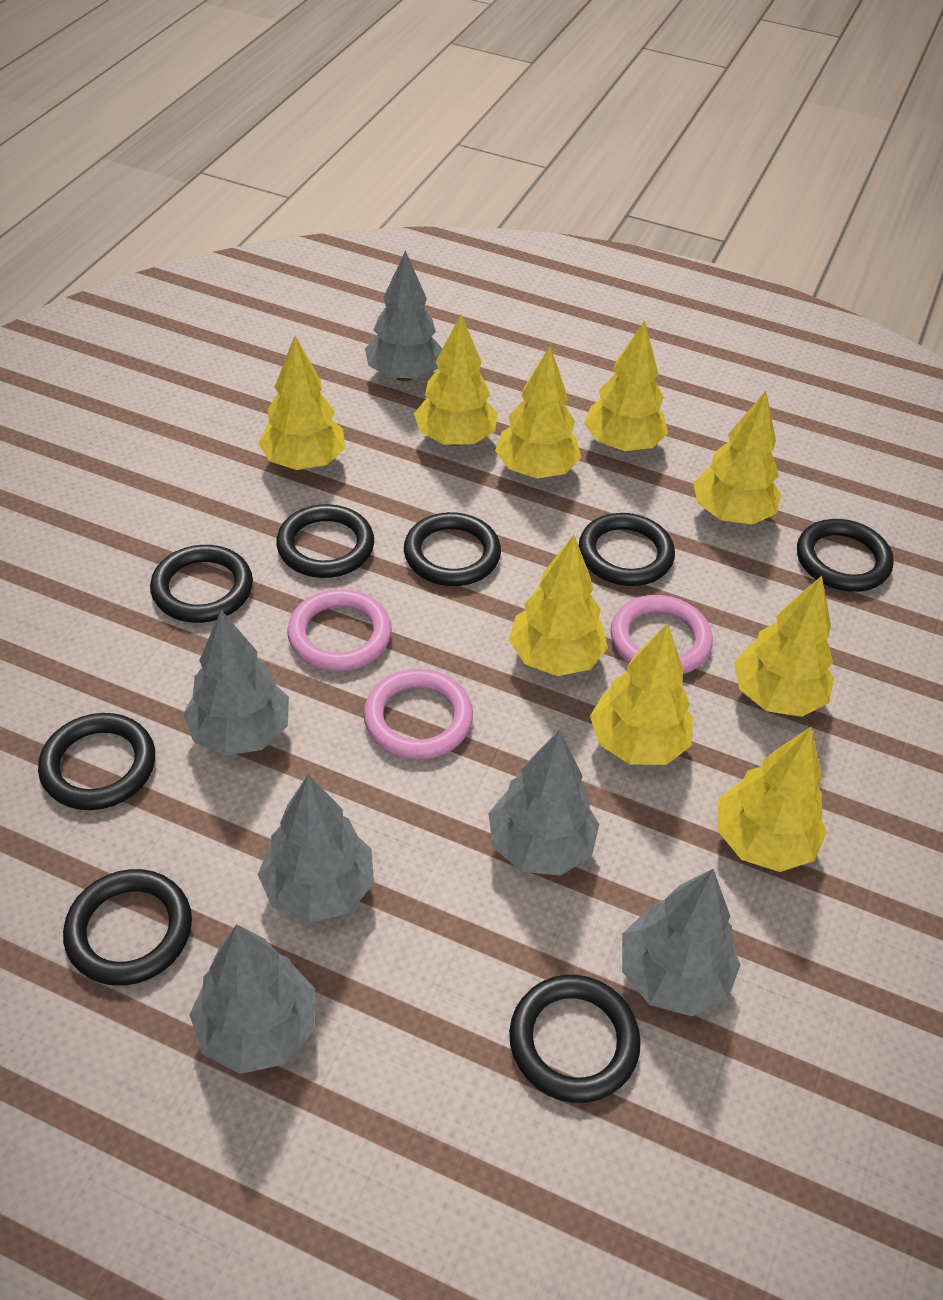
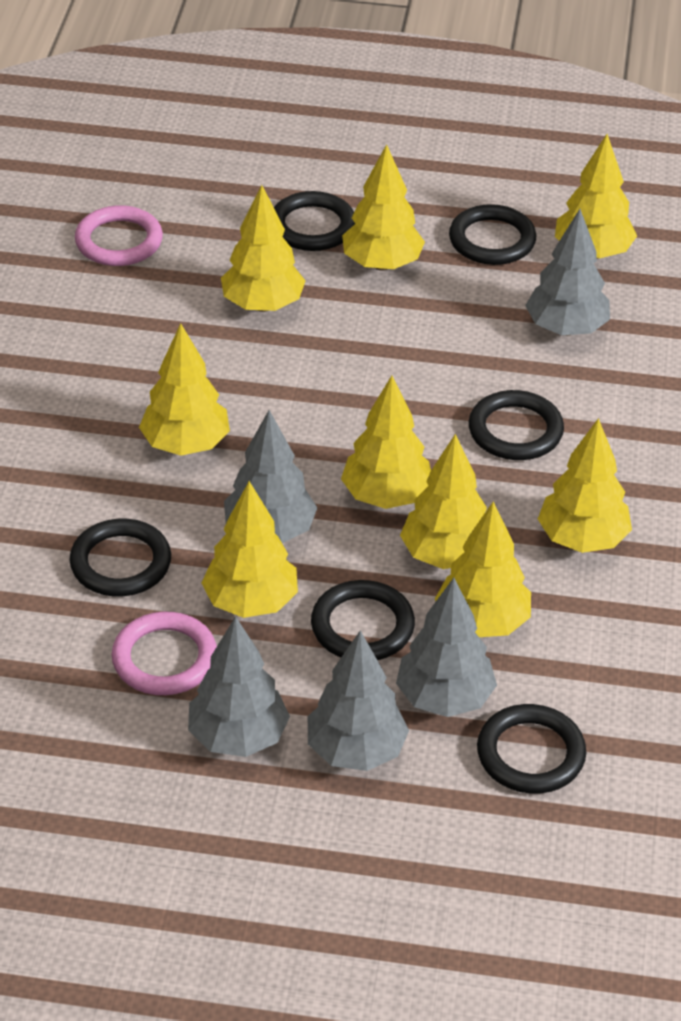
black ring: 8 -> 6
grey tree: 6 -> 5
pink ring: 3 -> 2

